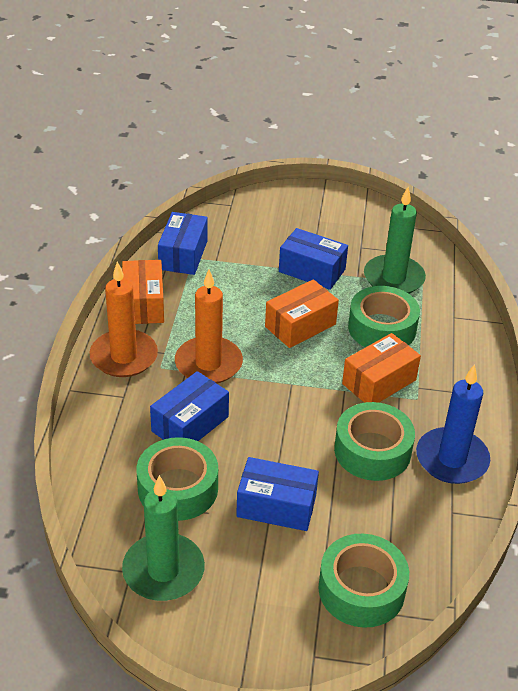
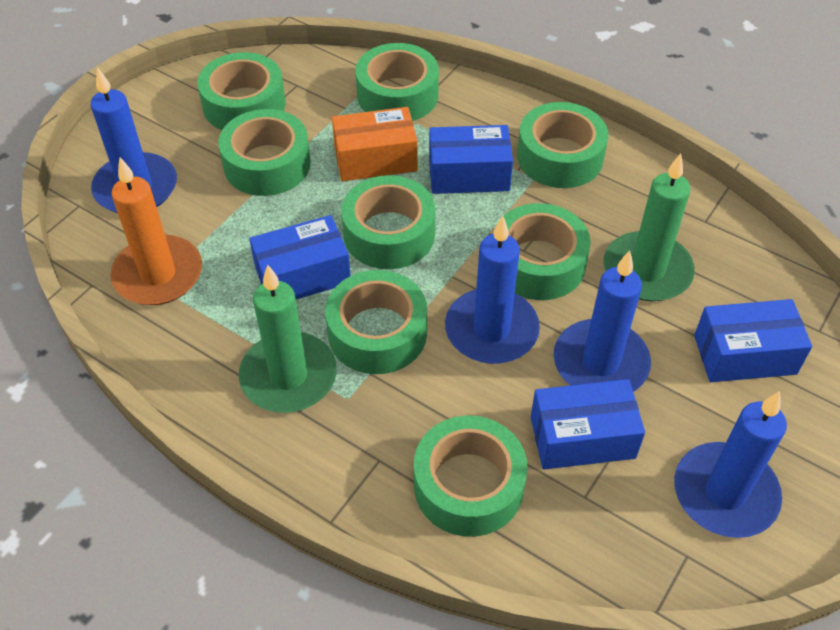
blue candle: 1 -> 4
green tape: 4 -> 8
orange box: 3 -> 1
orange candle: 2 -> 1

